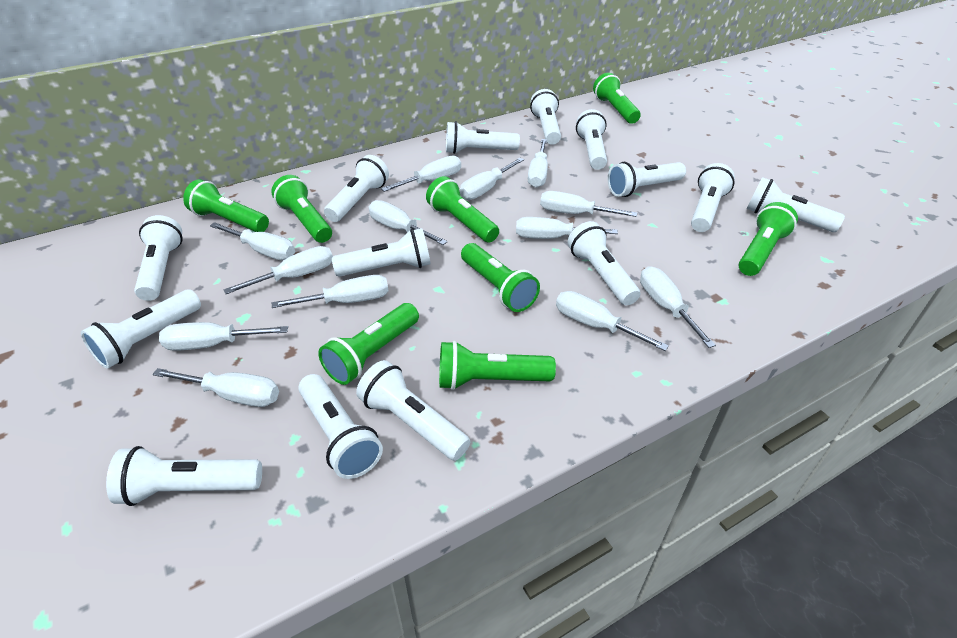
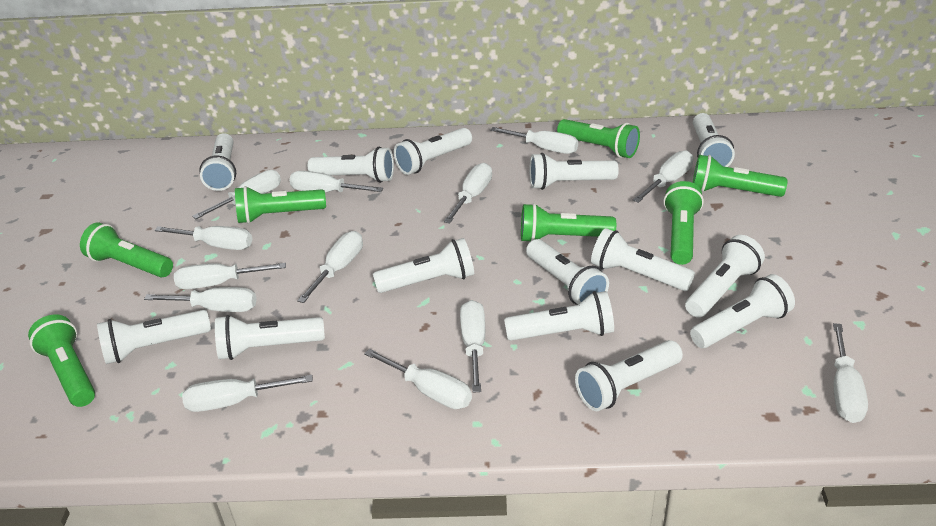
green flashlight: 8 -> 7

